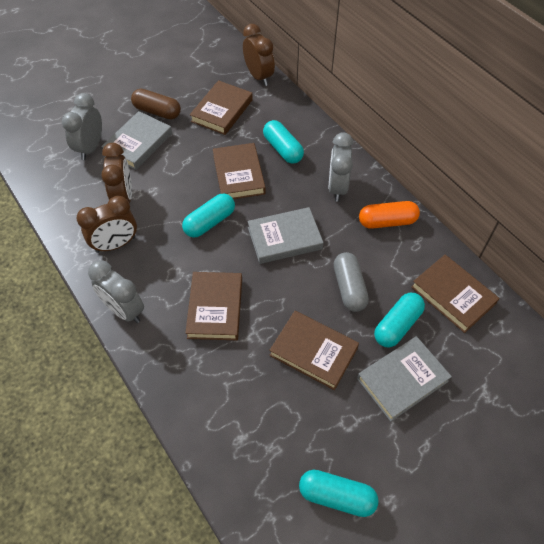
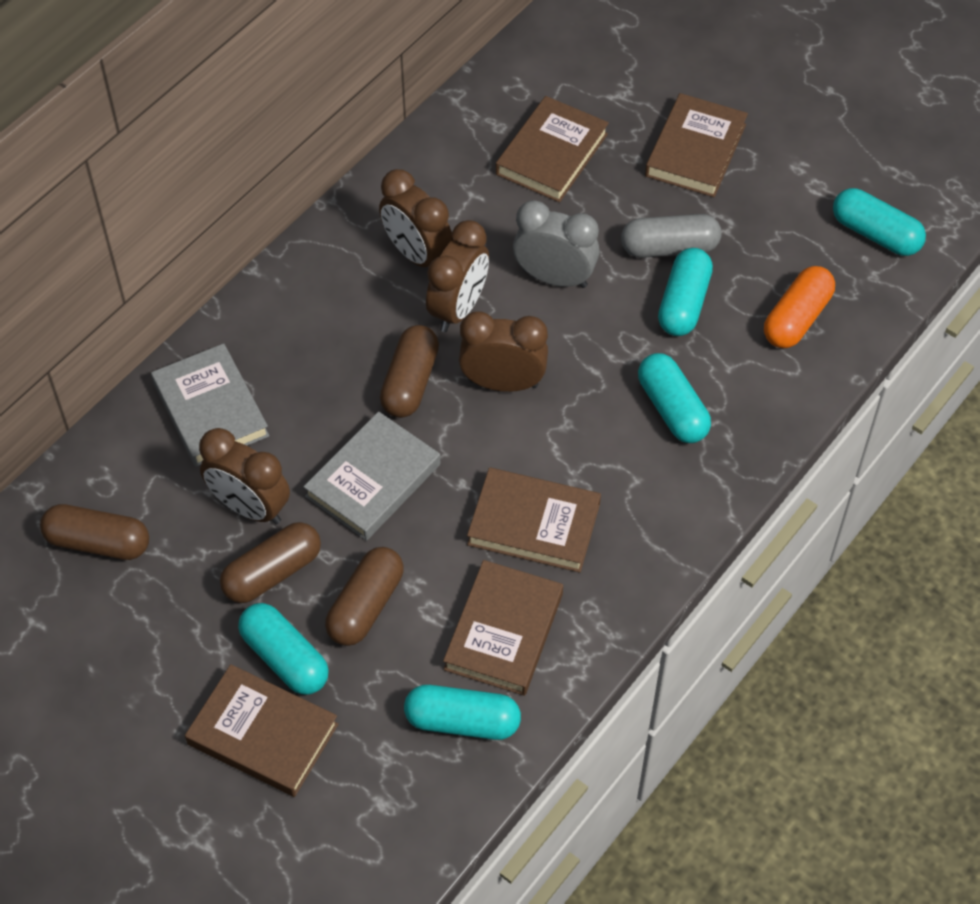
brown capsule: 1 -> 4
brown clock: 3 -> 4
grey book: 3 -> 2
grey clock: 3 -> 1
turquoise capsule: 4 -> 5

